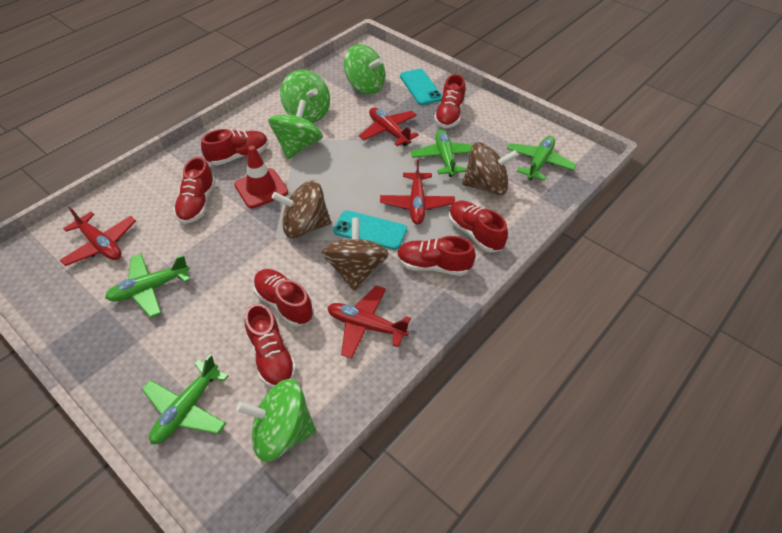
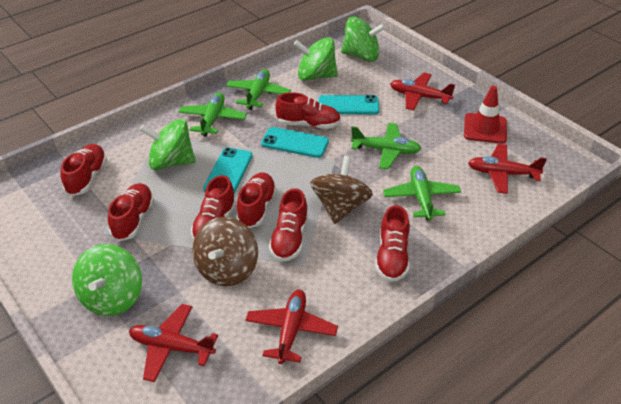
brown spinning top: 3 -> 2
turquoise phone: 2 -> 3

